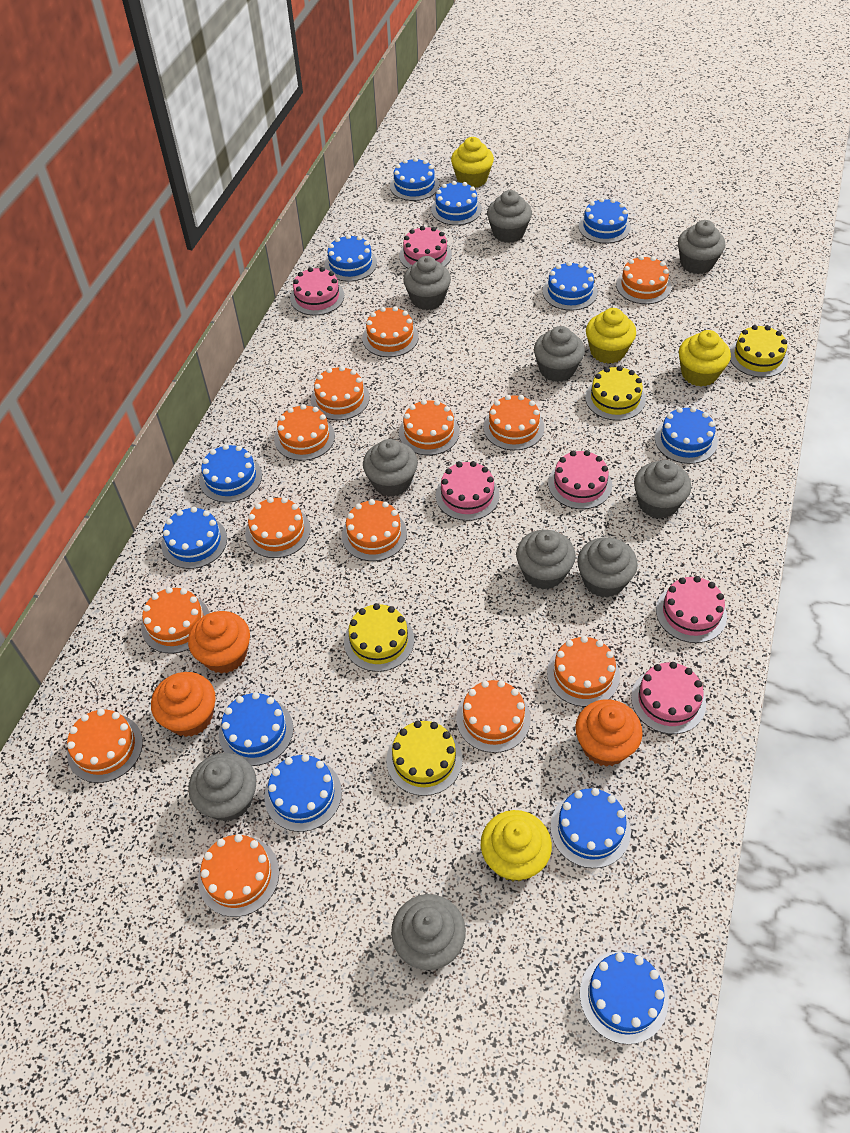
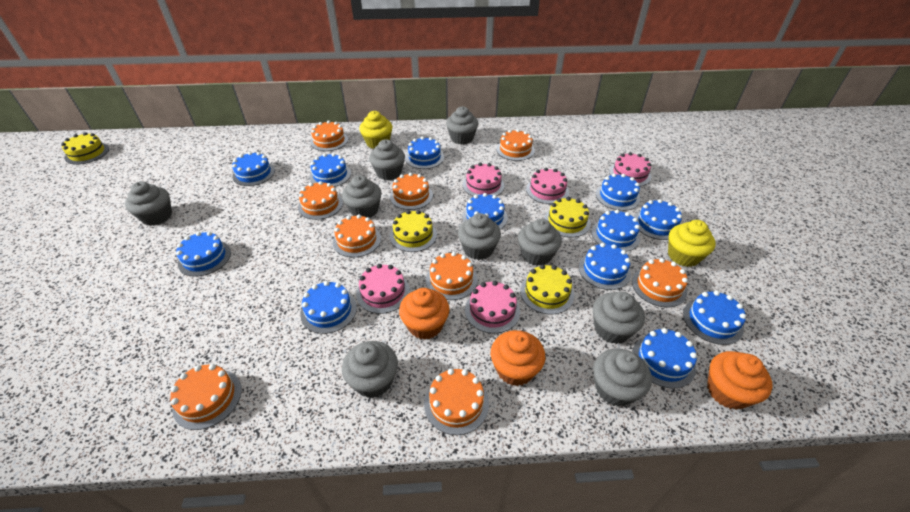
grey cupcake: 10 -> 9
orange cake: 13 -> 9
pink cake: 6 -> 5
yellow cupcake: 4 -> 2

